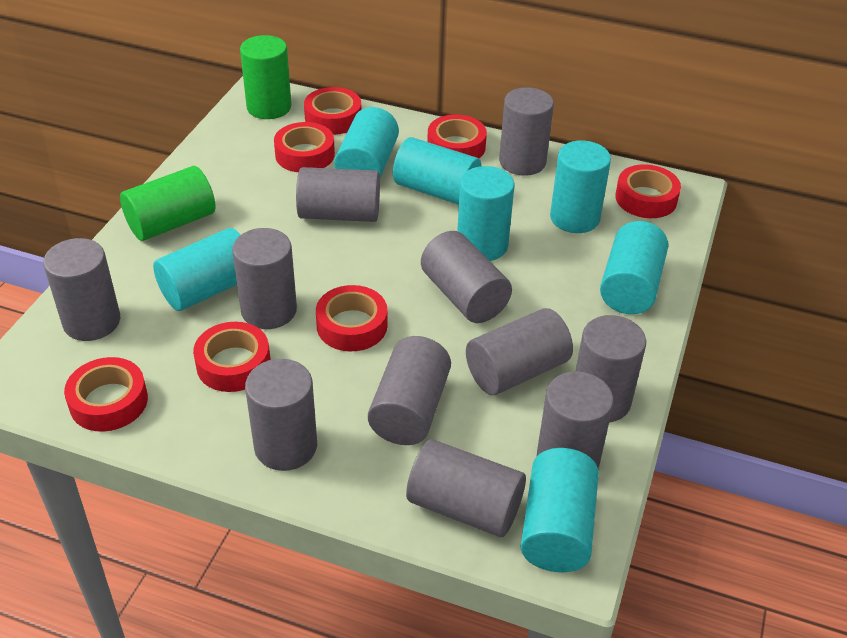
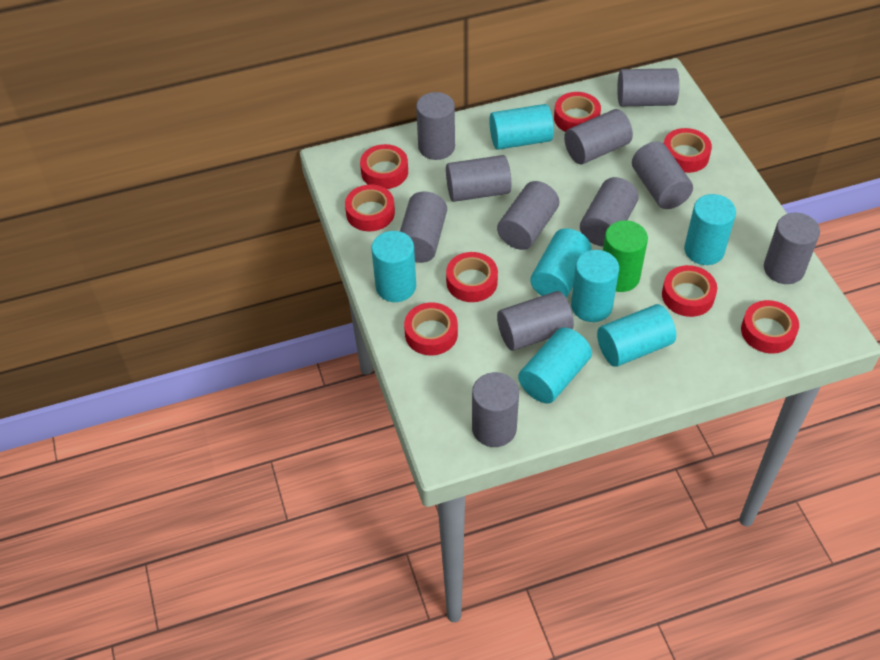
green cylinder: 2 -> 1
red tape: 7 -> 8

